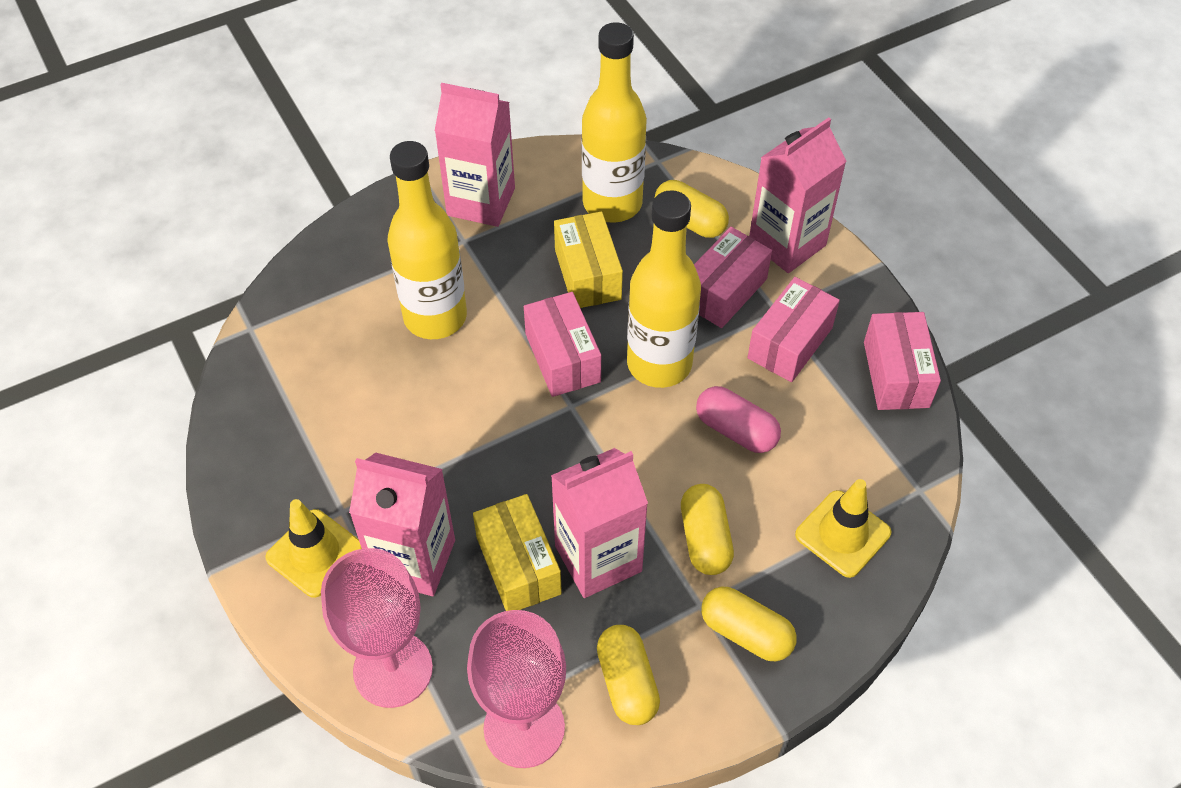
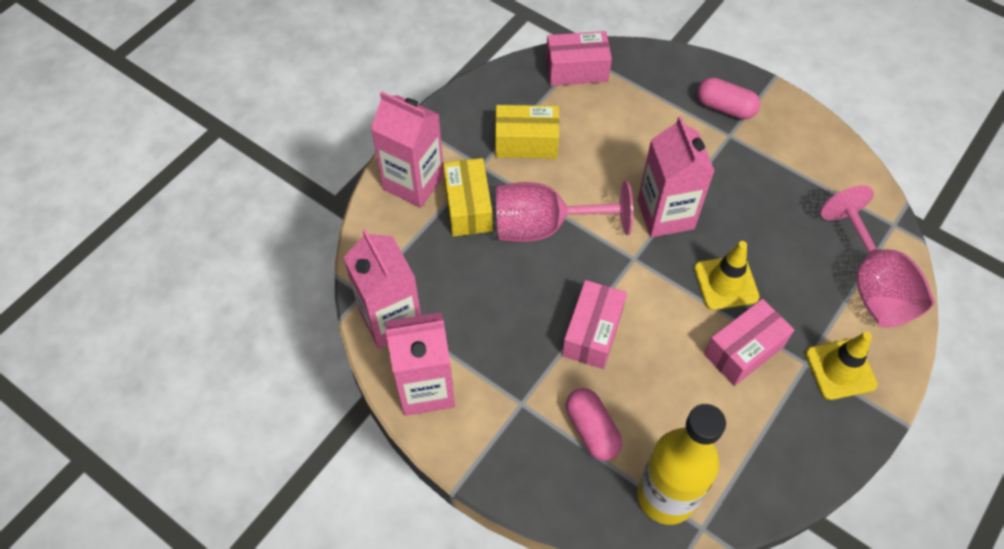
pink box: 4 -> 3
pink capsule: 1 -> 2
yellow bottle: 3 -> 1
yellow capsule: 4 -> 0

